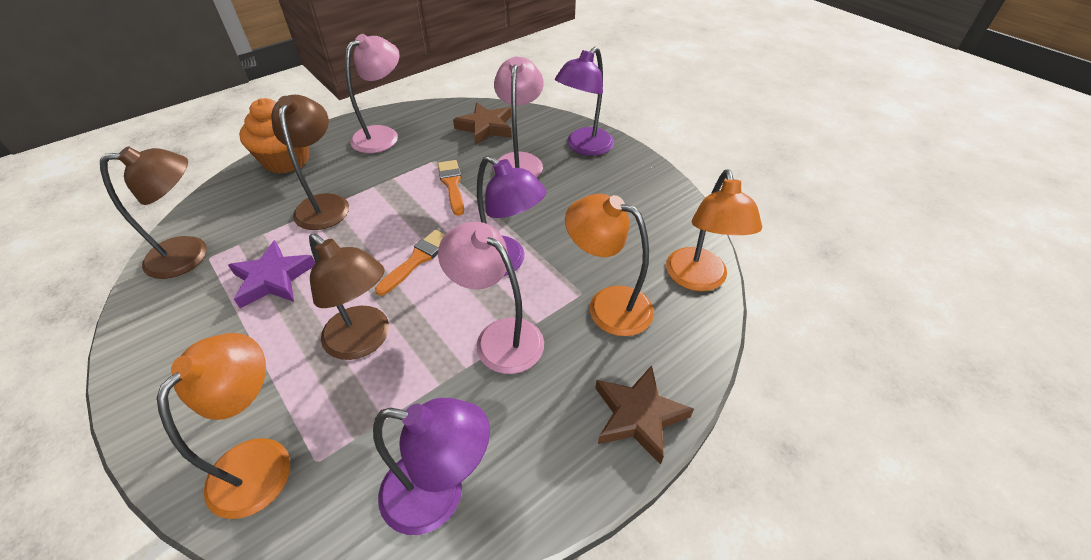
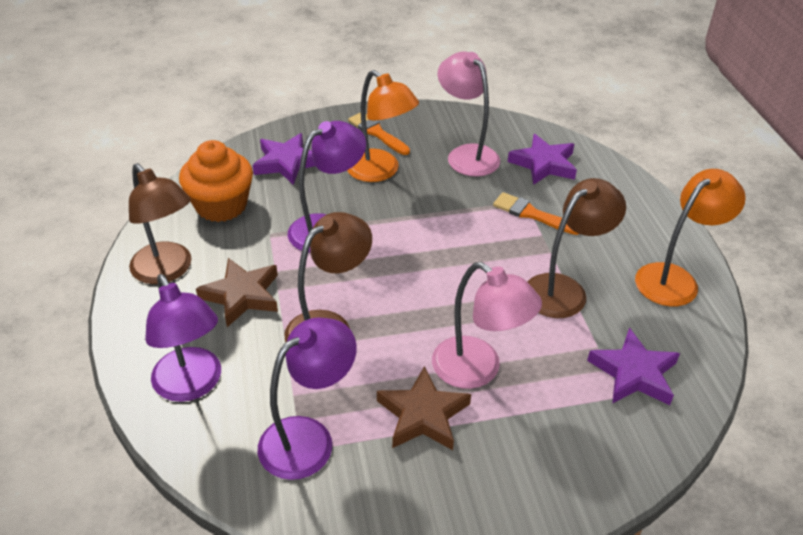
orange lamp: 3 -> 2
pink lamp: 3 -> 2
purple star: 1 -> 3

